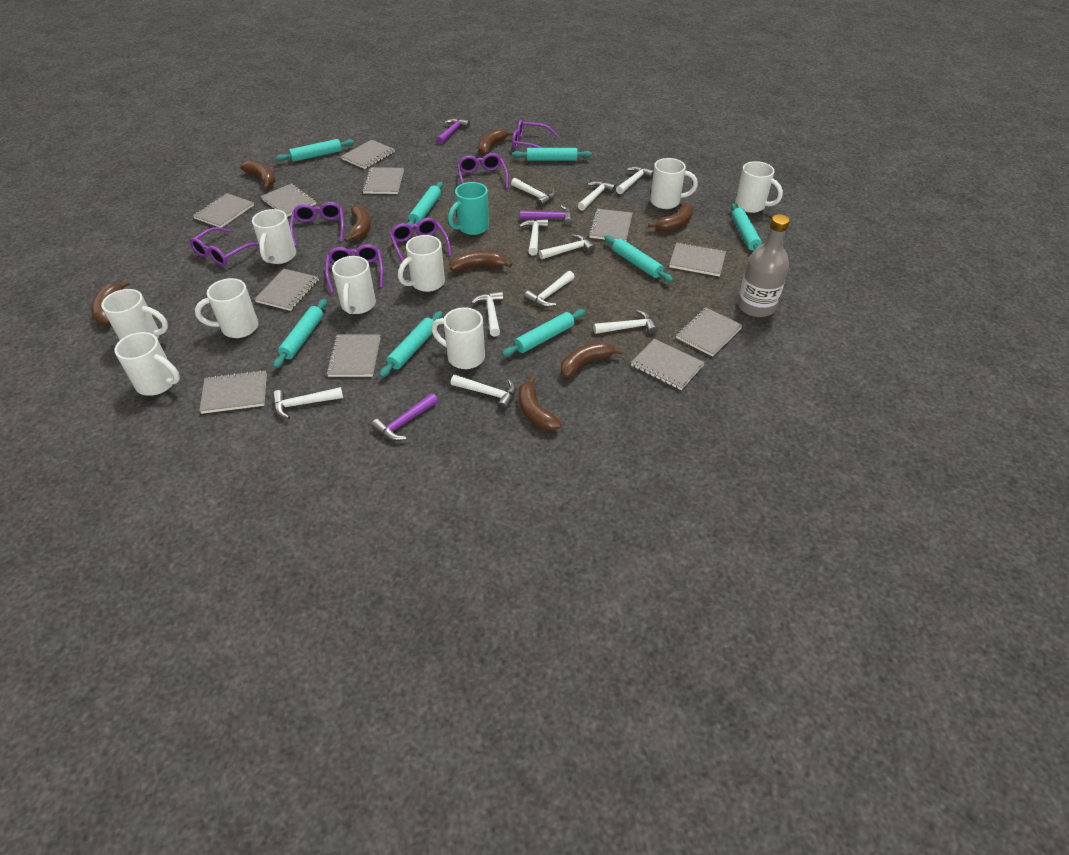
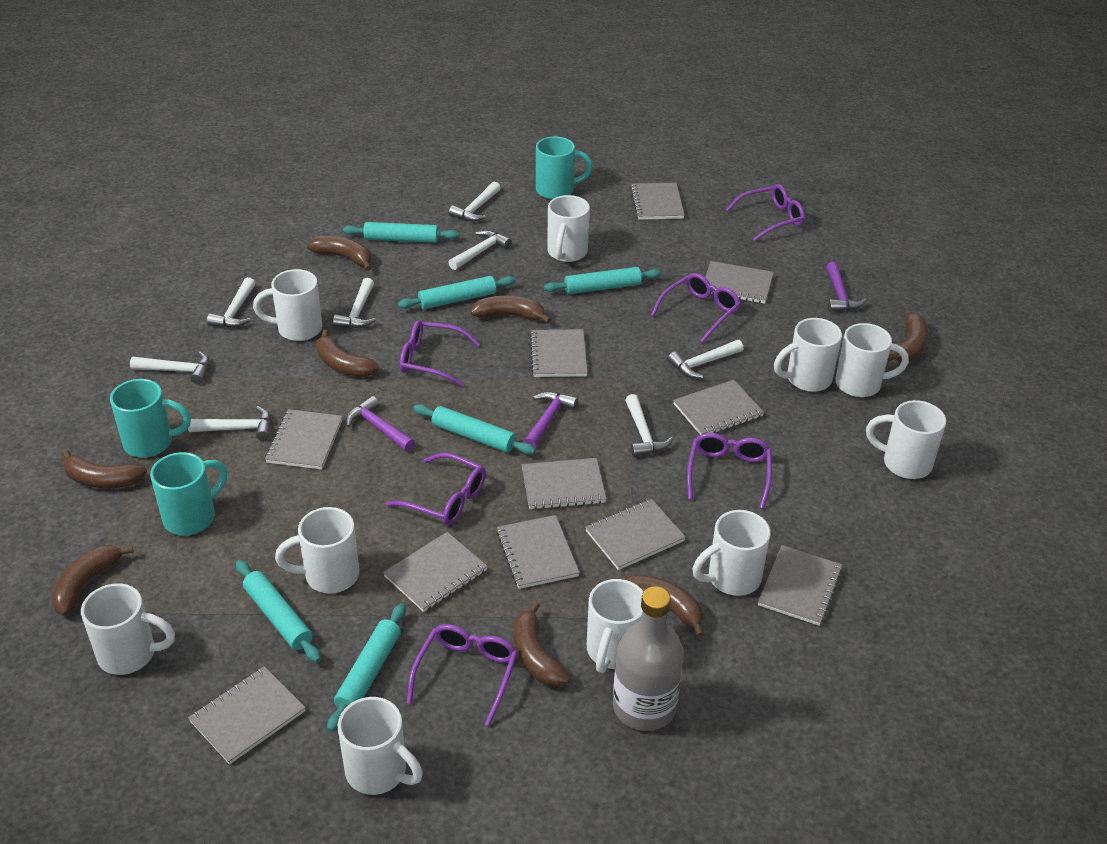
turquoise mug: 1 -> 3
turquoise rolling pin: 8 -> 6
white hammer: 10 -> 8
white mug: 9 -> 10

